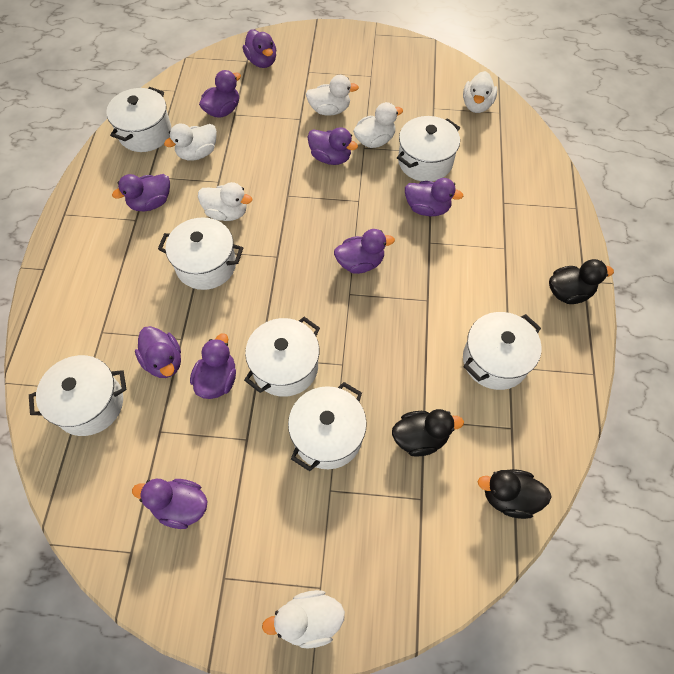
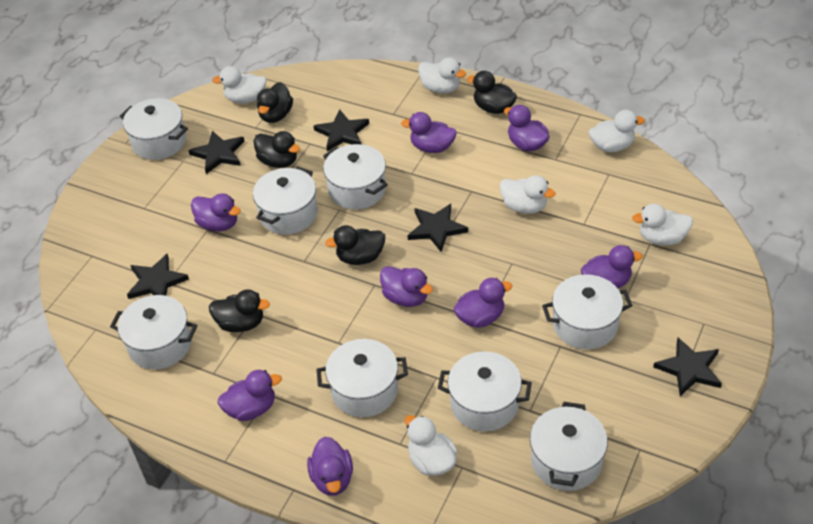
black duck: 3 -> 5
black star: 0 -> 5
purple duck: 9 -> 8
white pot: 7 -> 8

